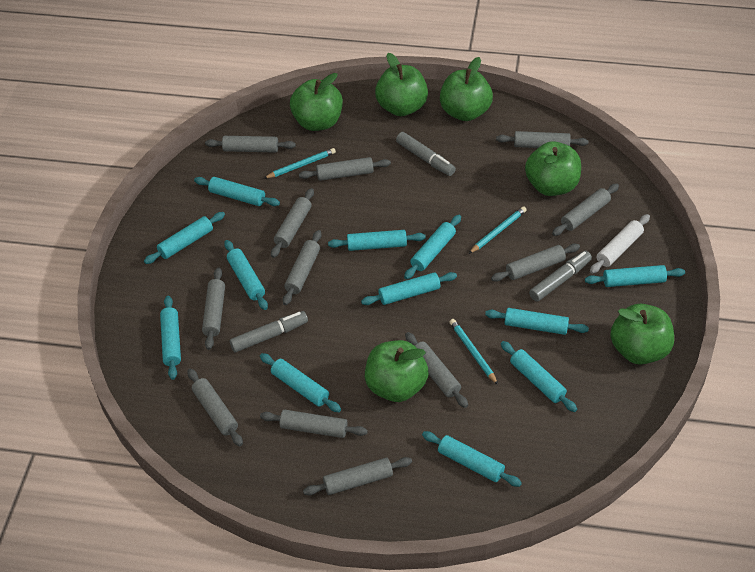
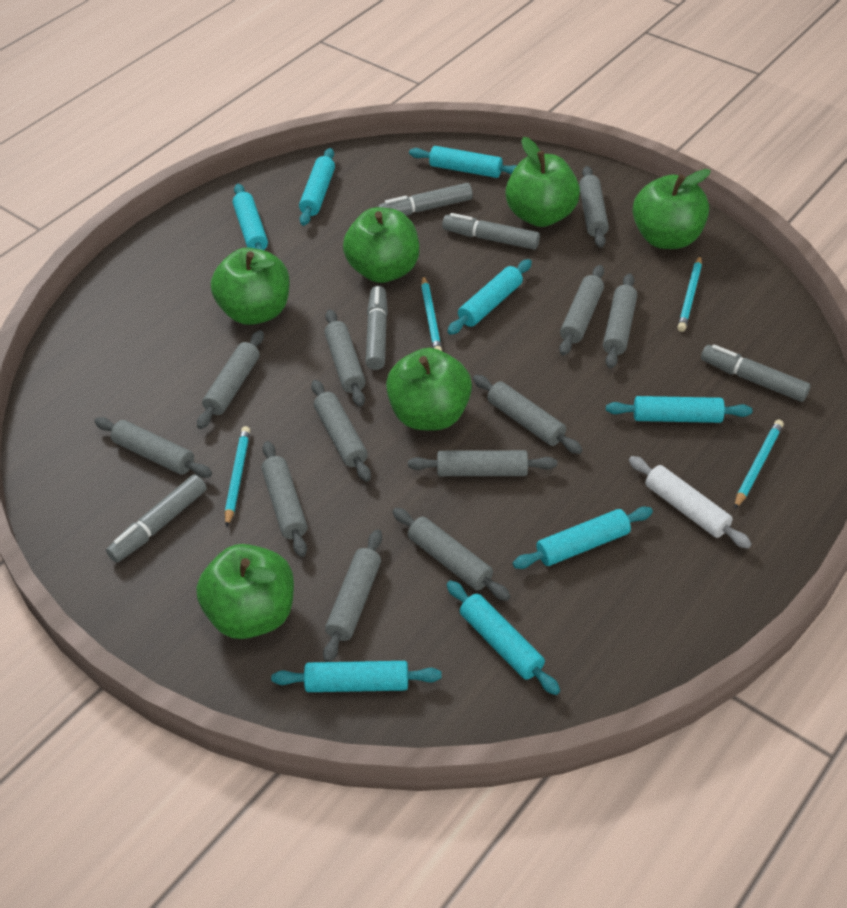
grey marker: 3 -> 5
turquoise pencil: 3 -> 4
turquoise rolling pin: 12 -> 8

